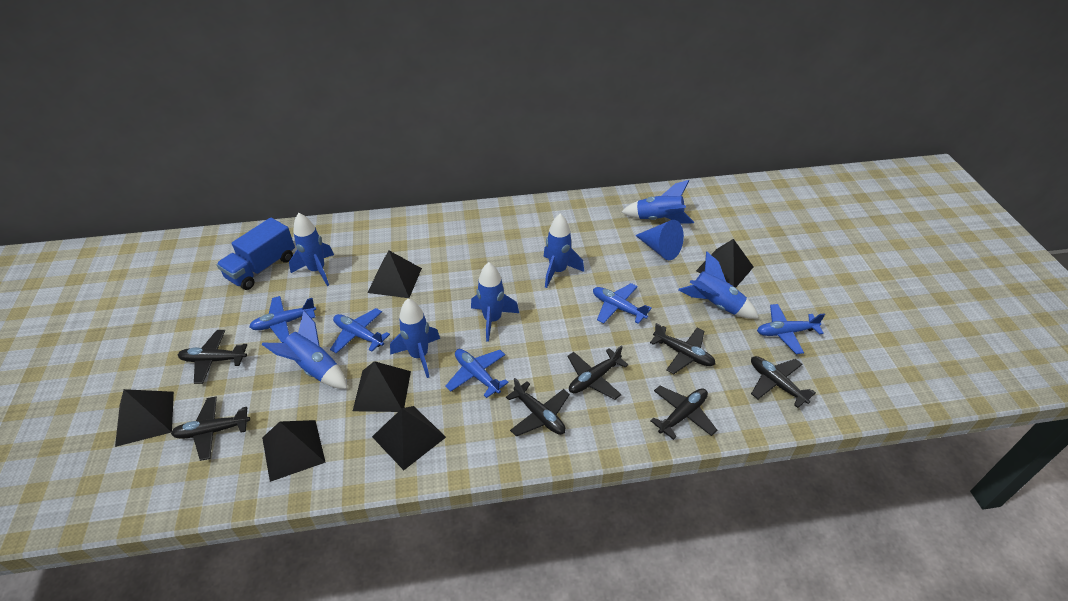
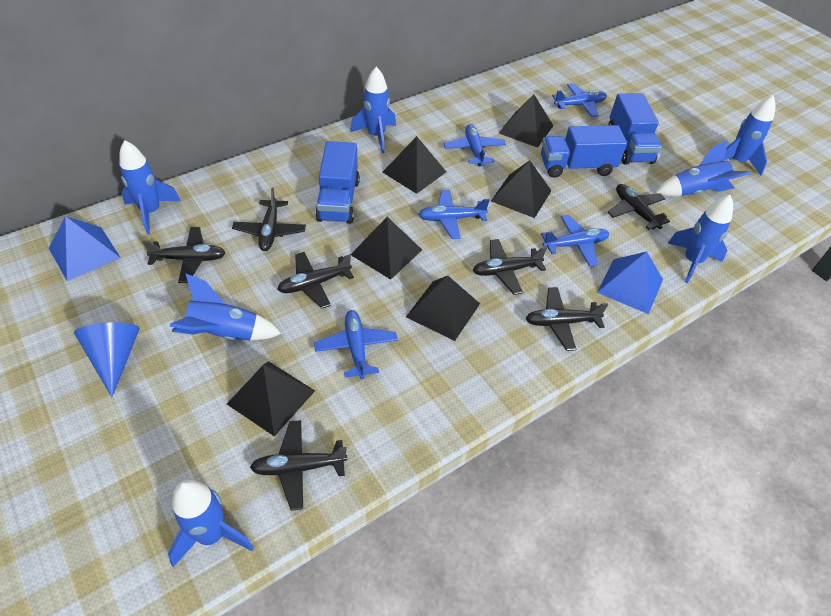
blue pyramid: 0 -> 2
blue truck: 1 -> 3

